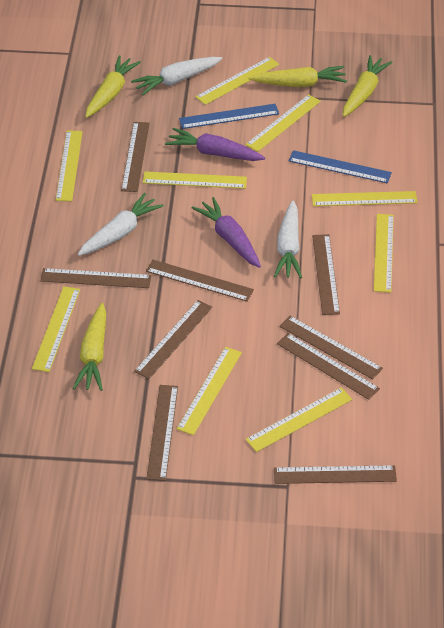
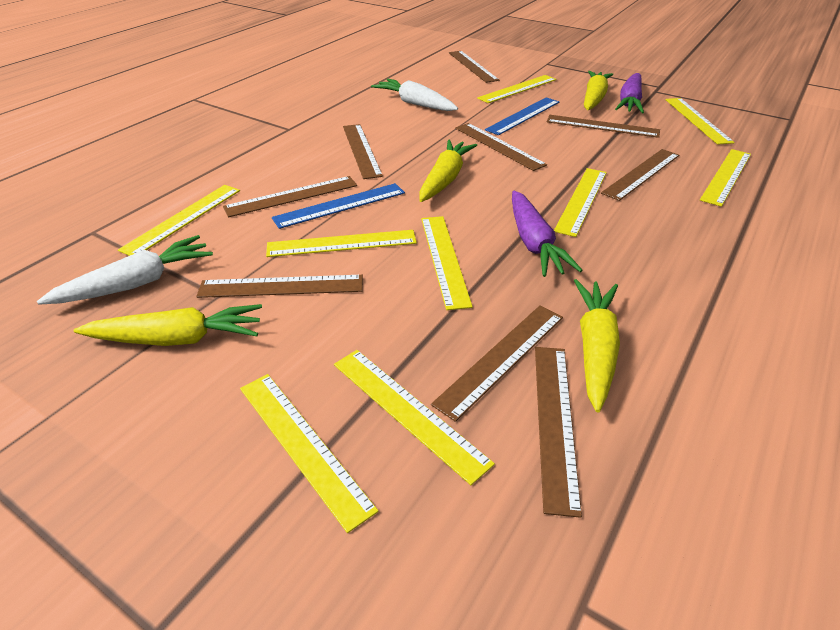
white carrot: 3 -> 2

